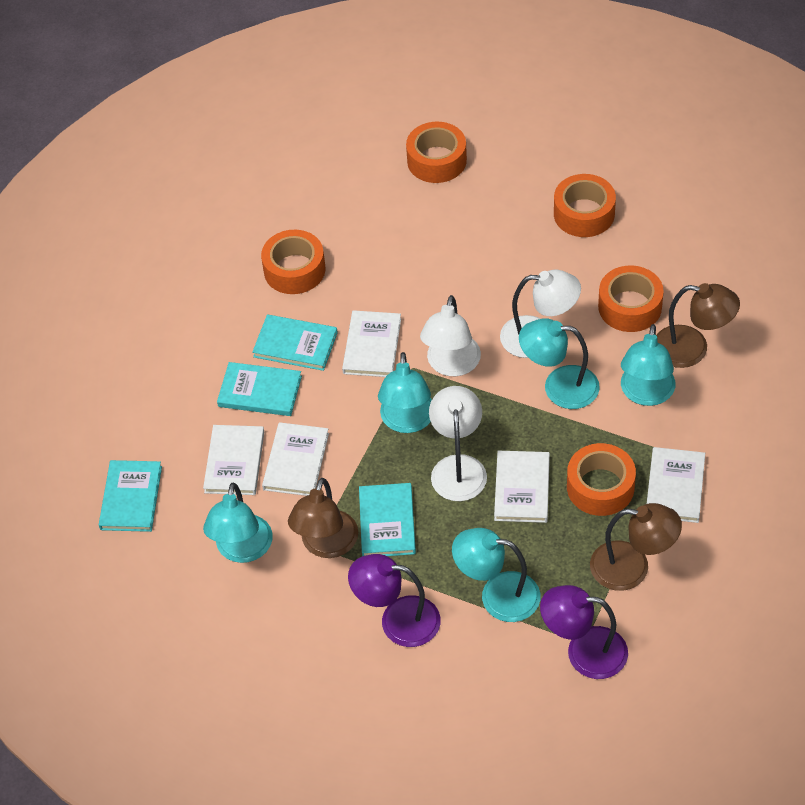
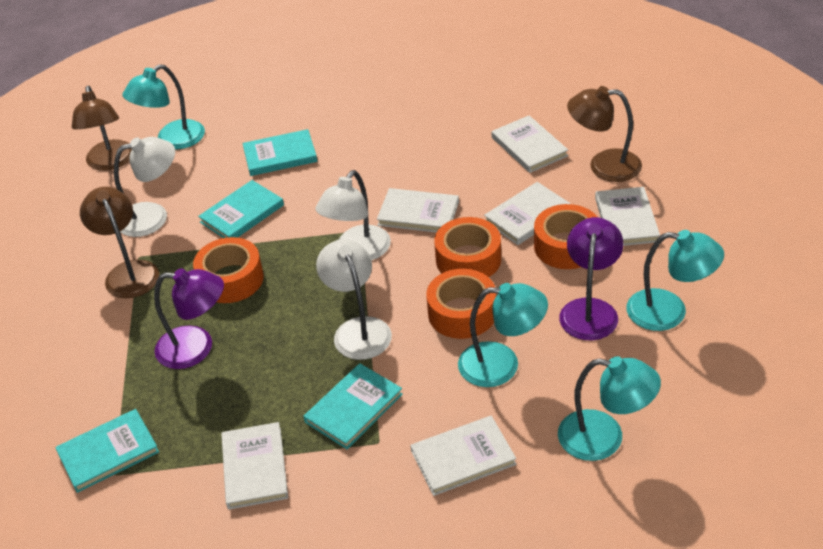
orange tape: 5 -> 4
turquoise lamp: 5 -> 4
white book: 5 -> 6

